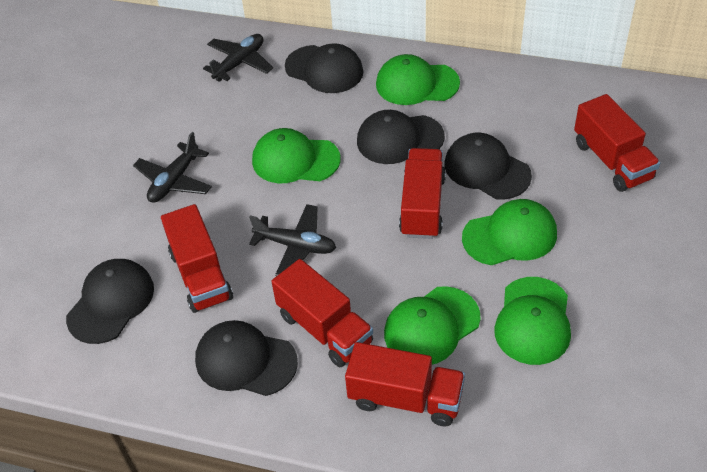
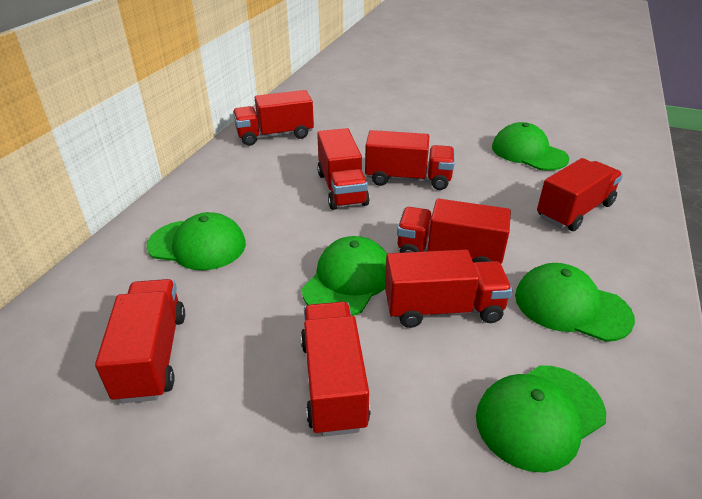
black cap: 5 -> 0
black plane: 3 -> 0
red truck: 5 -> 8

